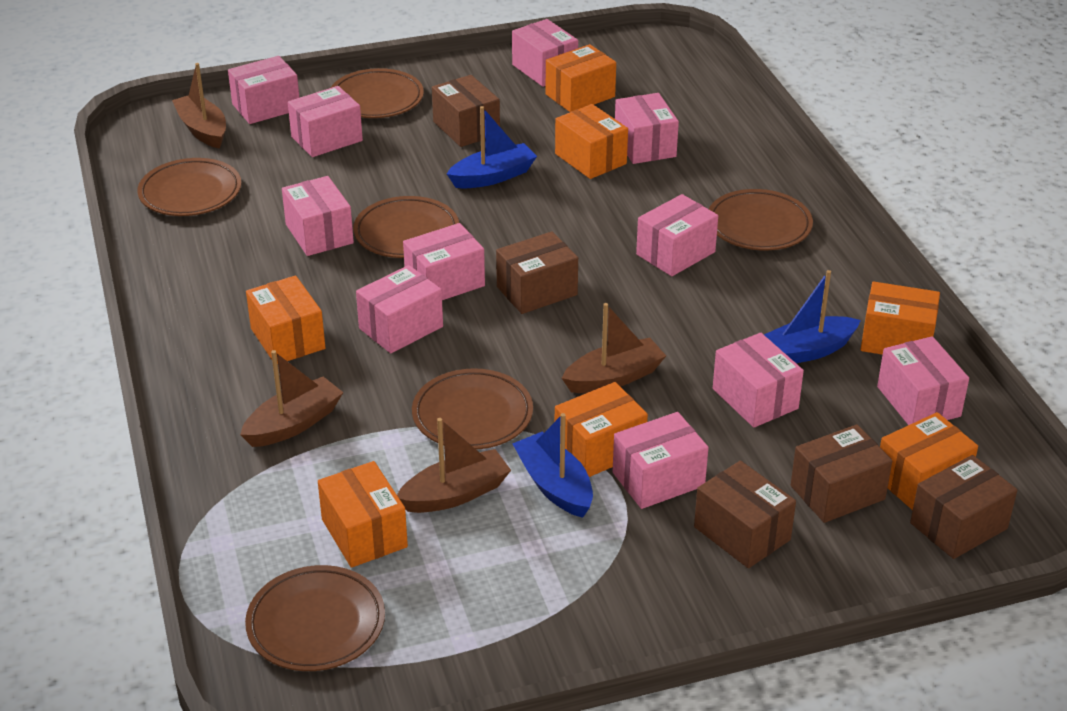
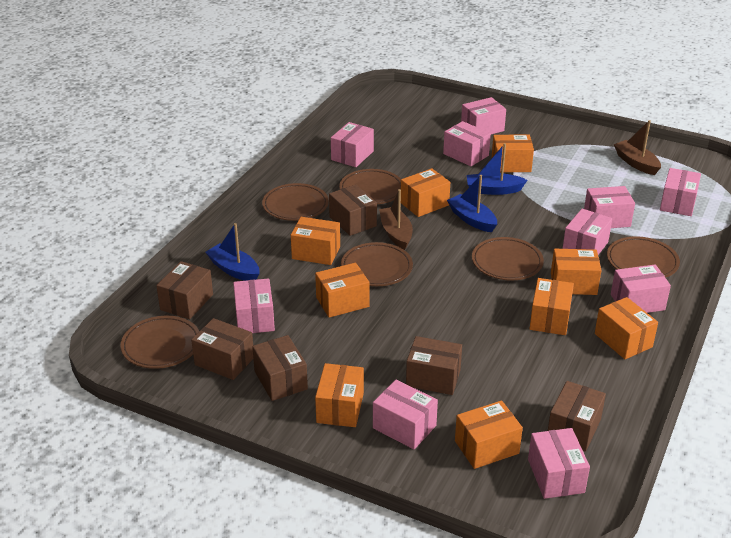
brown boat: 4 -> 2
brown box: 5 -> 6
orange box: 7 -> 9
pink box: 11 -> 10

